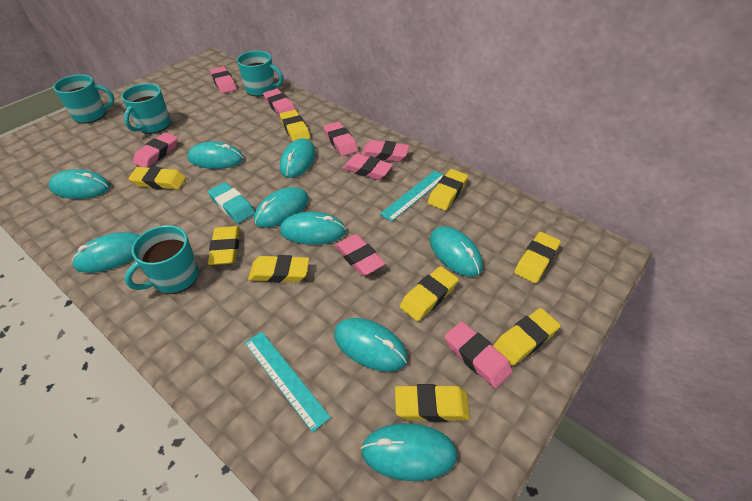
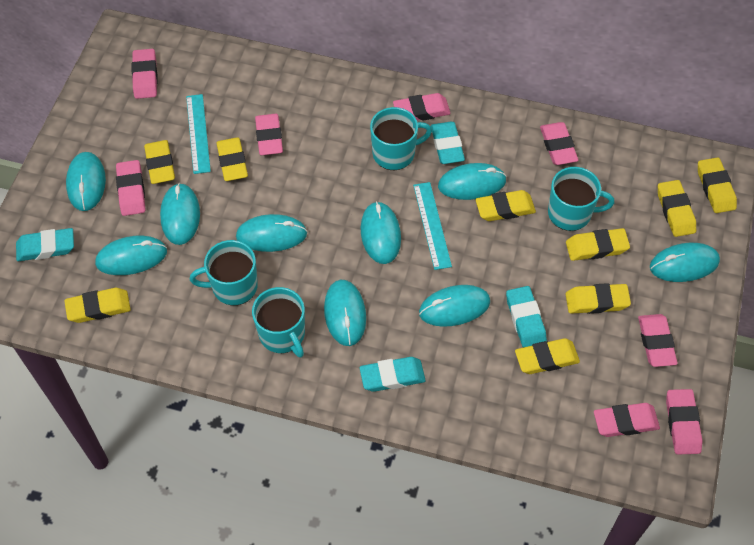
turquoise eraser: 1 -> 4

